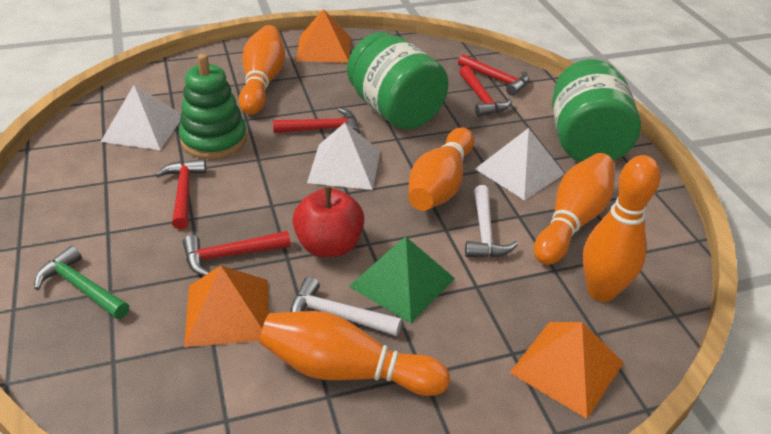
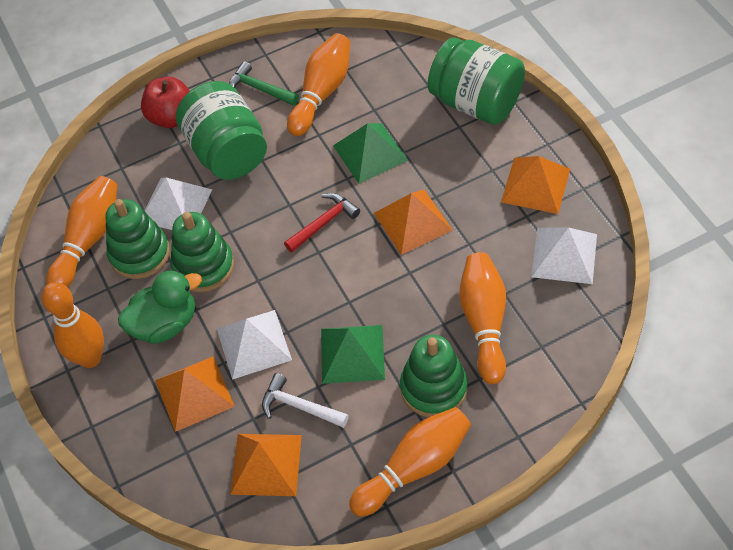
green duck: 0 -> 1
green pyramid: 1 -> 2
green stacking toy: 1 -> 3
orange pyramid: 3 -> 4
red hammer: 5 -> 1
white hammer: 2 -> 1

